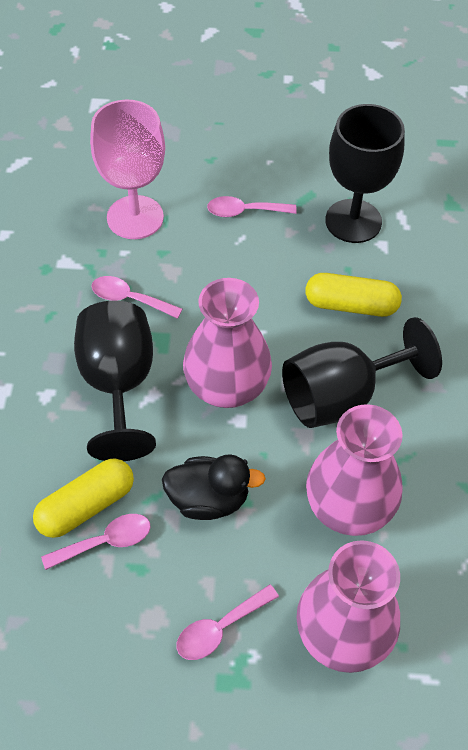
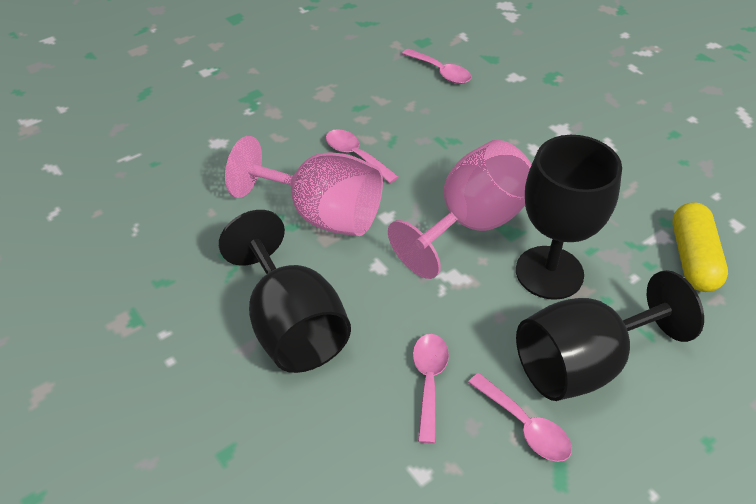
black duck: 1 -> 0
pink goblet: 1 -> 2
pink vase: 3 -> 0
yellow capsule: 2 -> 1

